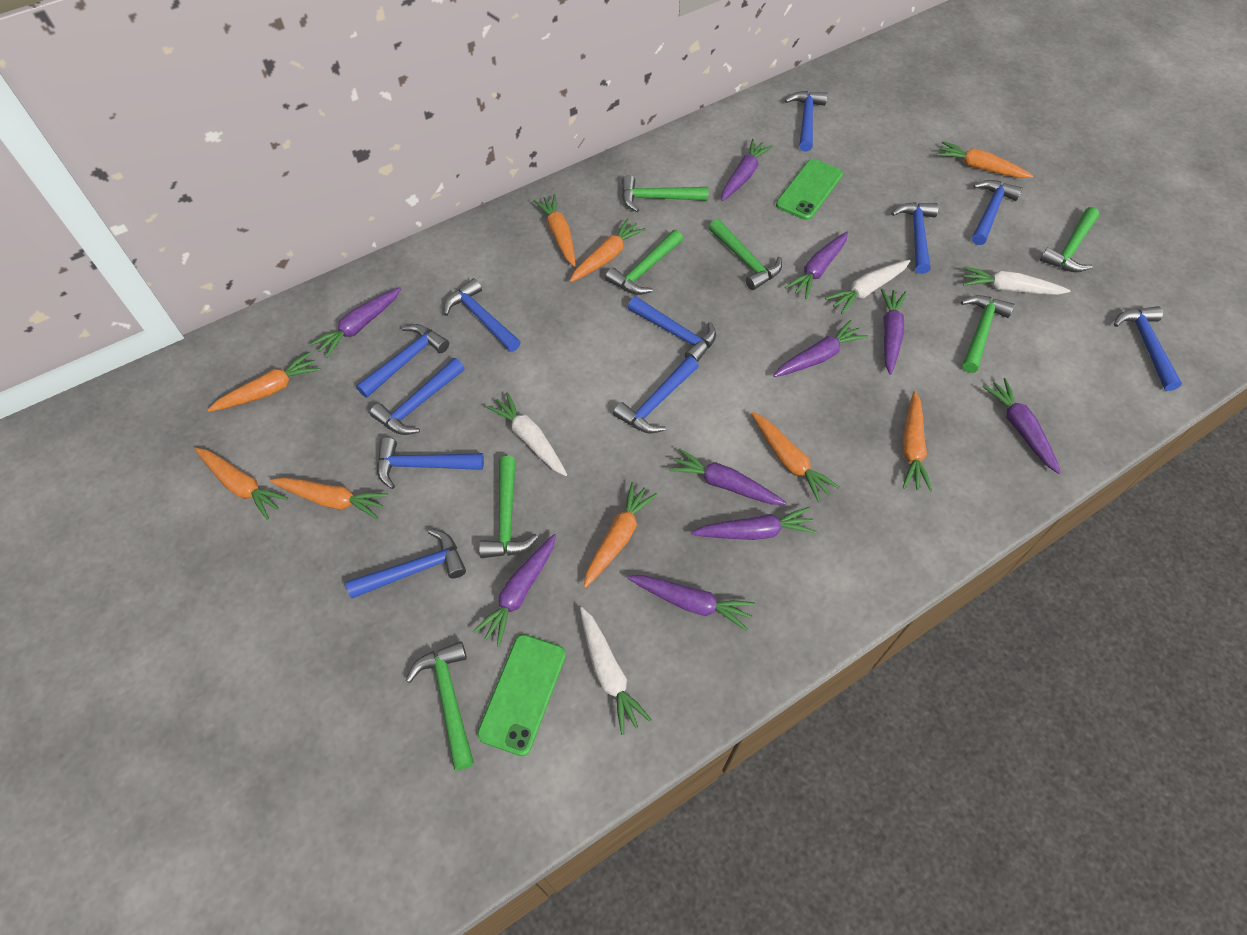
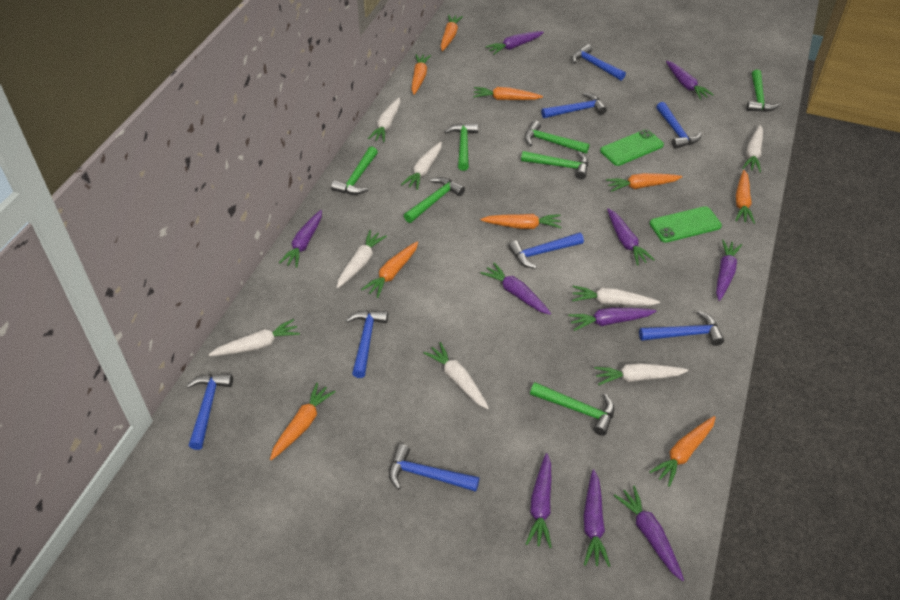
blue hammer: 11 -> 8
white carrot: 4 -> 8

